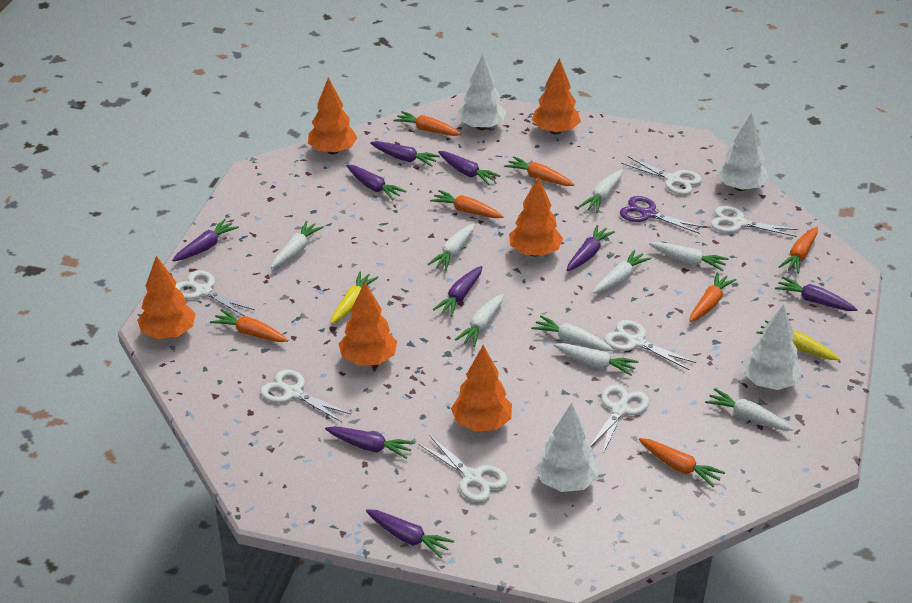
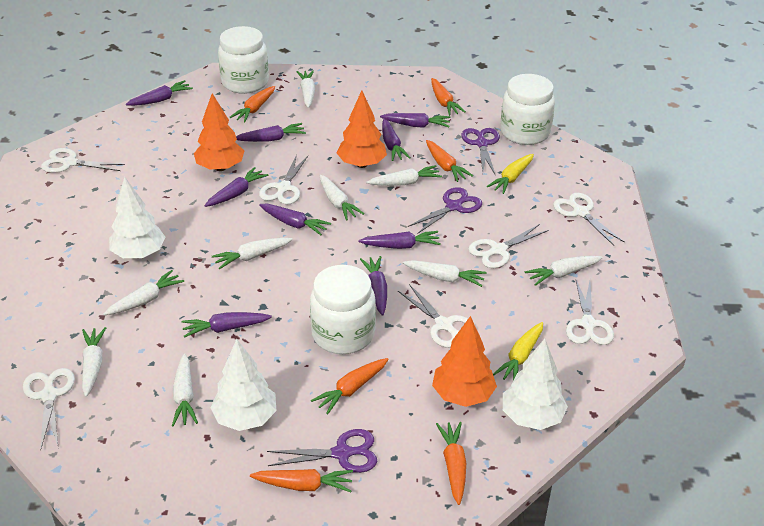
orange carrot: 7 -> 6
orange tree: 6 -> 3
purple scissors: 1 -> 3
white jar: 0 -> 3
white tree: 4 -> 3

